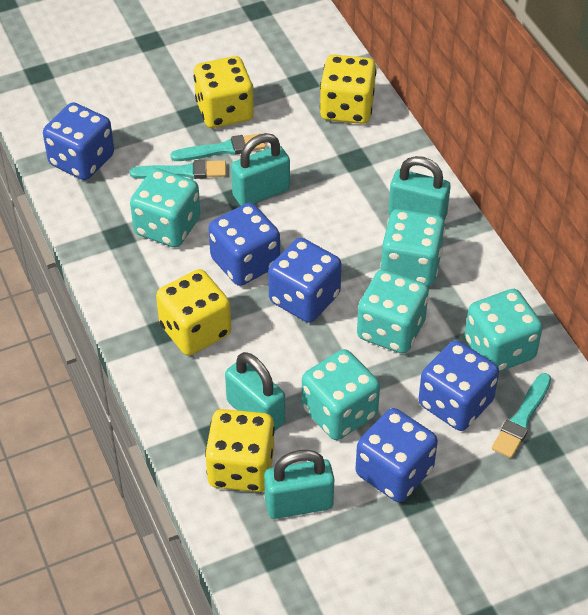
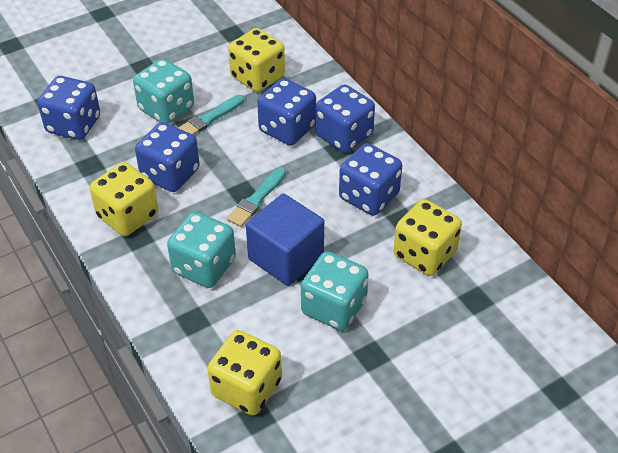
blue cube: 0 -> 1
turquoise brush: 3 -> 2
turquoise dice: 5 -> 3
turquoise padlock: 4 -> 0

